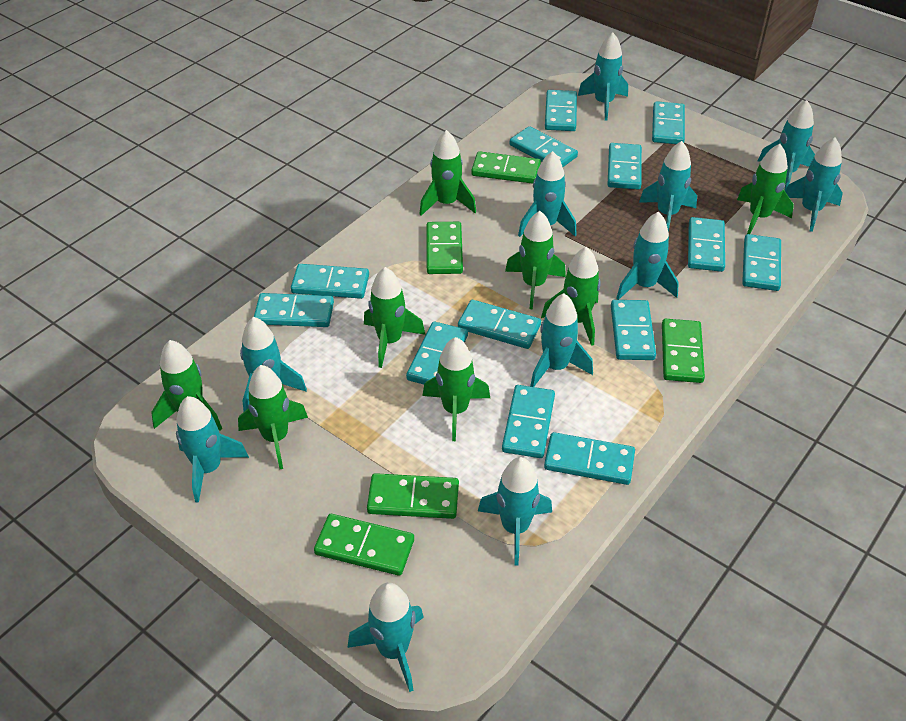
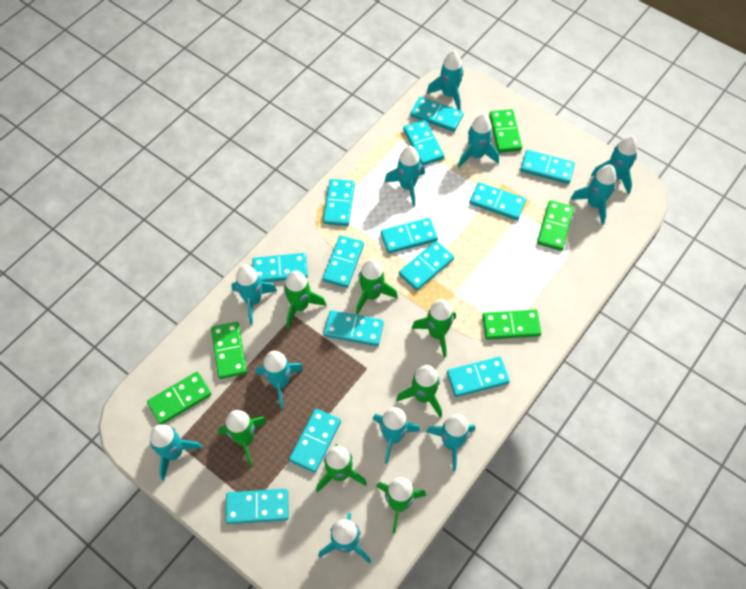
green rocket: 8 -> 7

